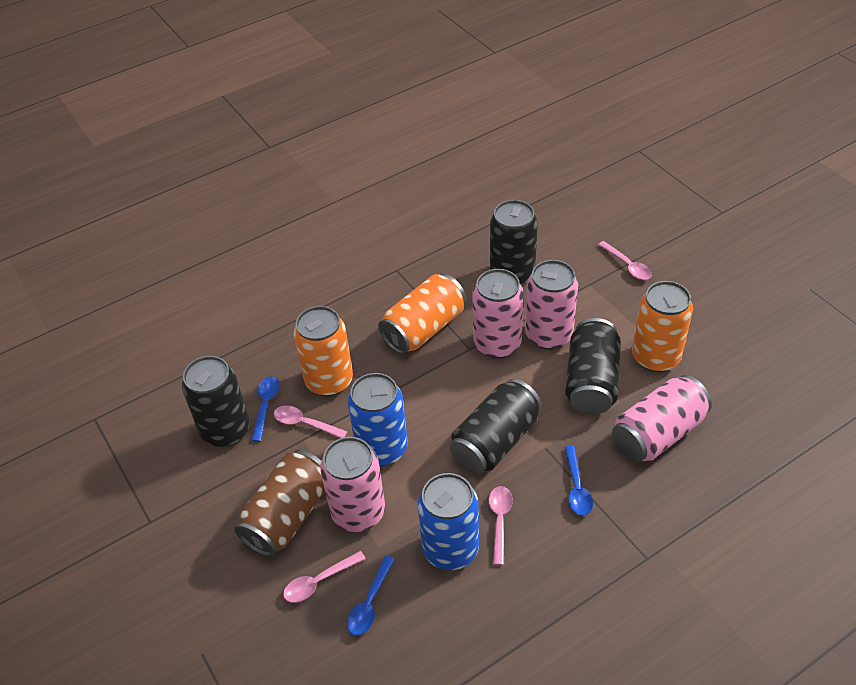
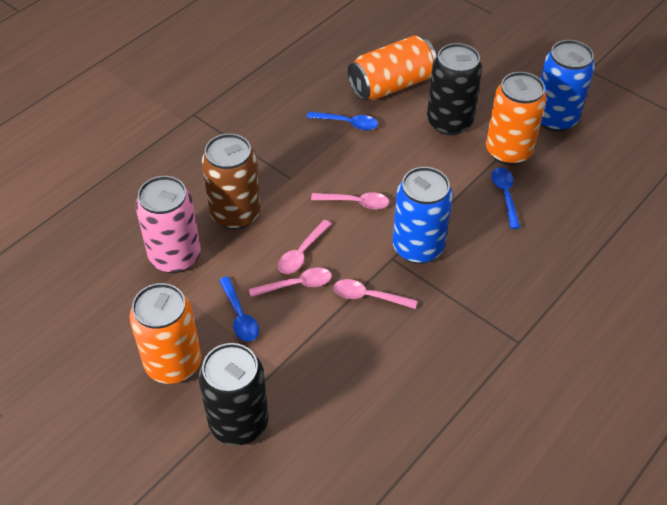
black can: 4 -> 2
pink can: 4 -> 1

